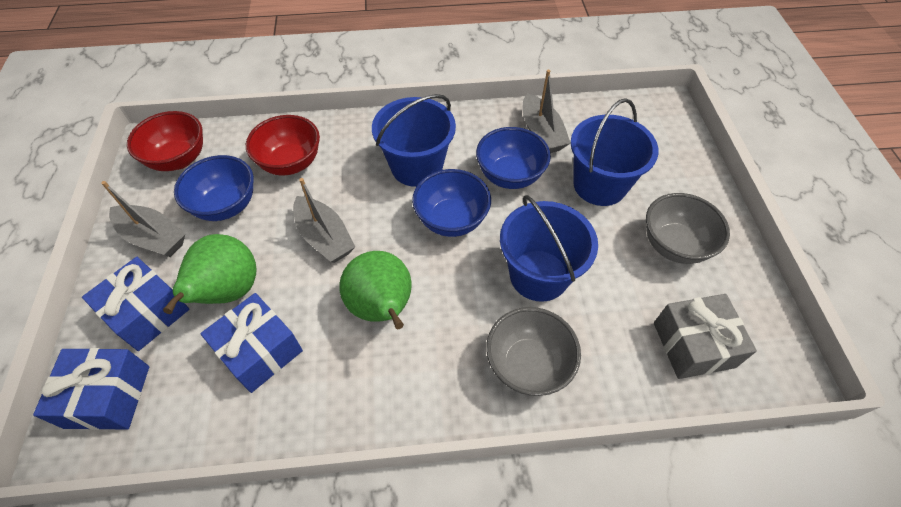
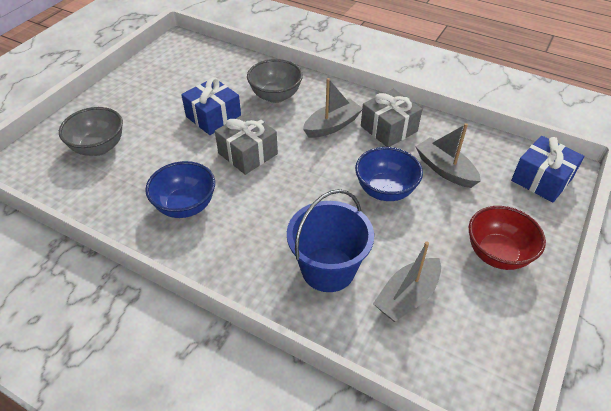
blue bowl: 3 -> 2
blue bucket: 3 -> 1
blue gift: 3 -> 2
green pear: 2 -> 0
grey gift: 1 -> 2
red bowl: 2 -> 1

